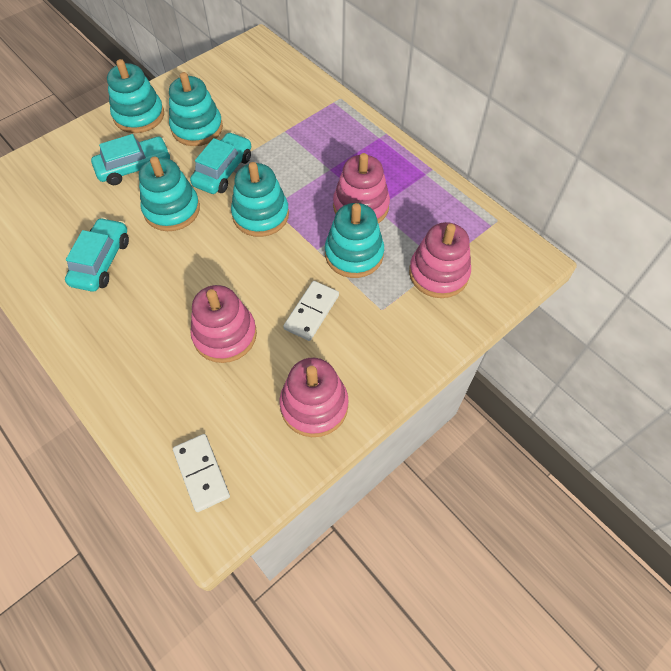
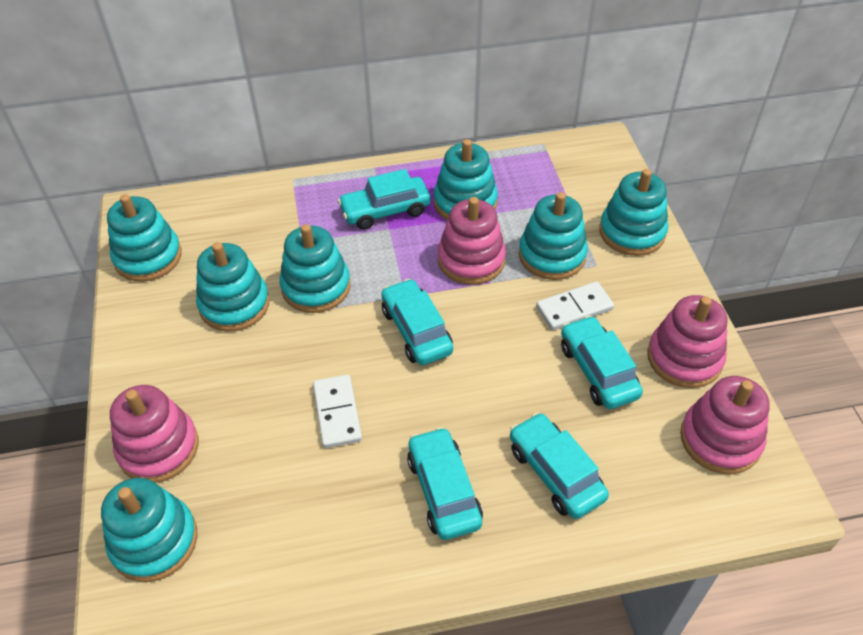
turquoise car: 3 -> 5
turquoise stacking toy: 5 -> 7

